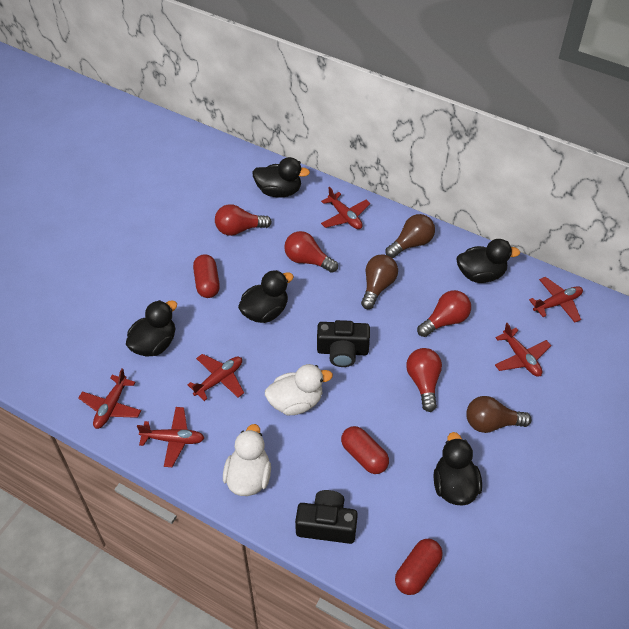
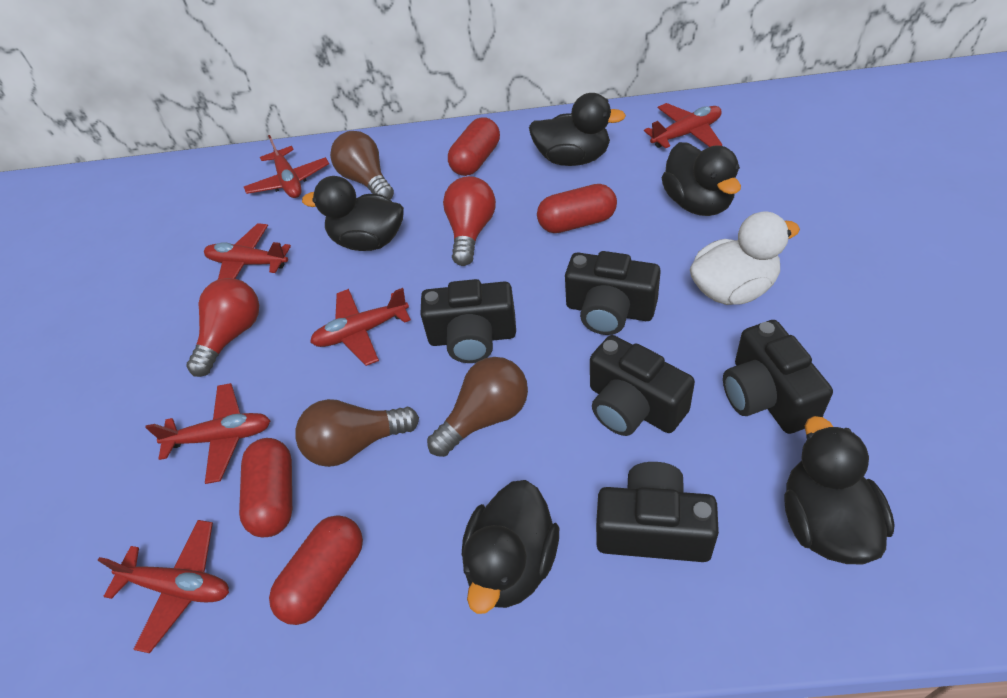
black camera: 2 -> 5
red capsule: 3 -> 4
red light bulb: 4 -> 2
white duck: 2 -> 1

